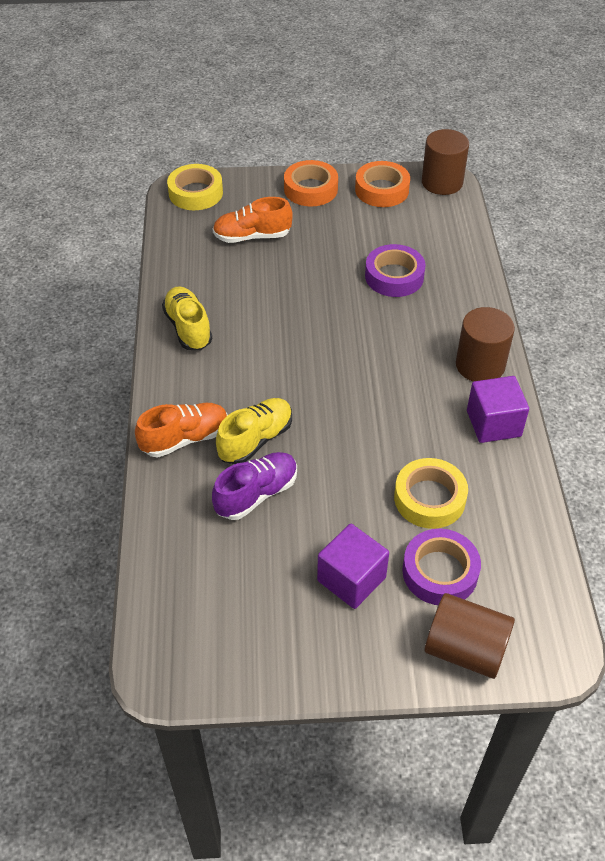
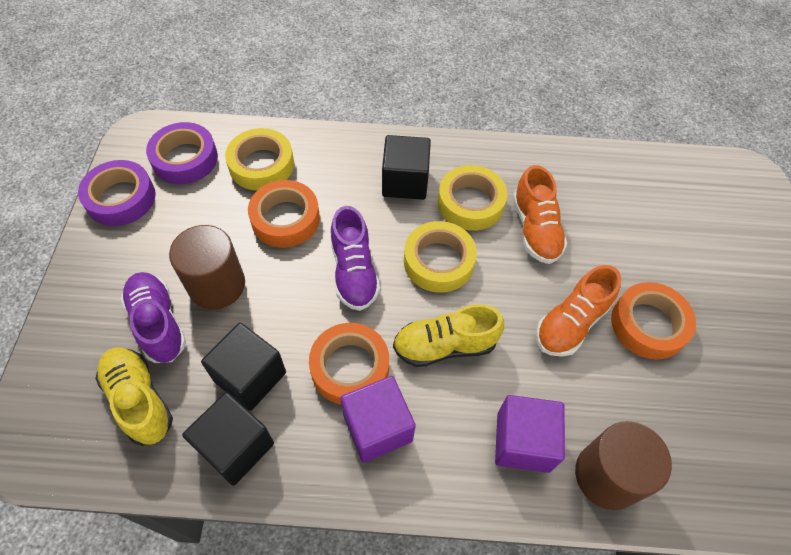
black cube: 0 -> 3
brown cylinder: 3 -> 2
orange tape: 2 -> 3
purple shoe: 1 -> 2
yellow tape: 2 -> 3

